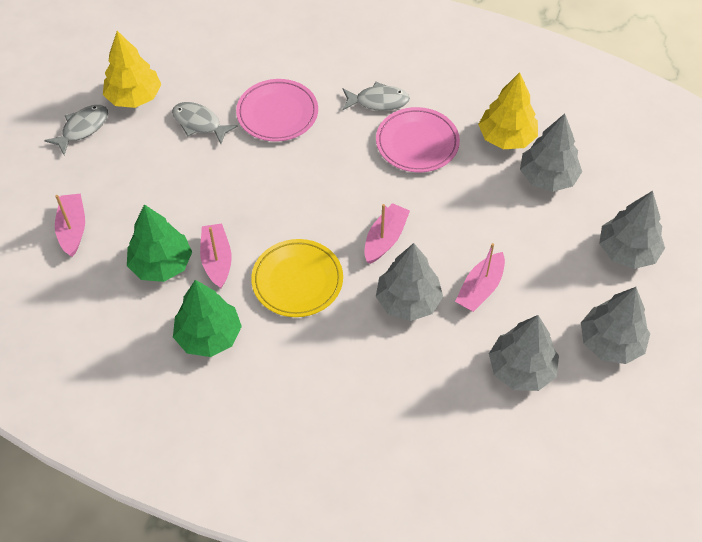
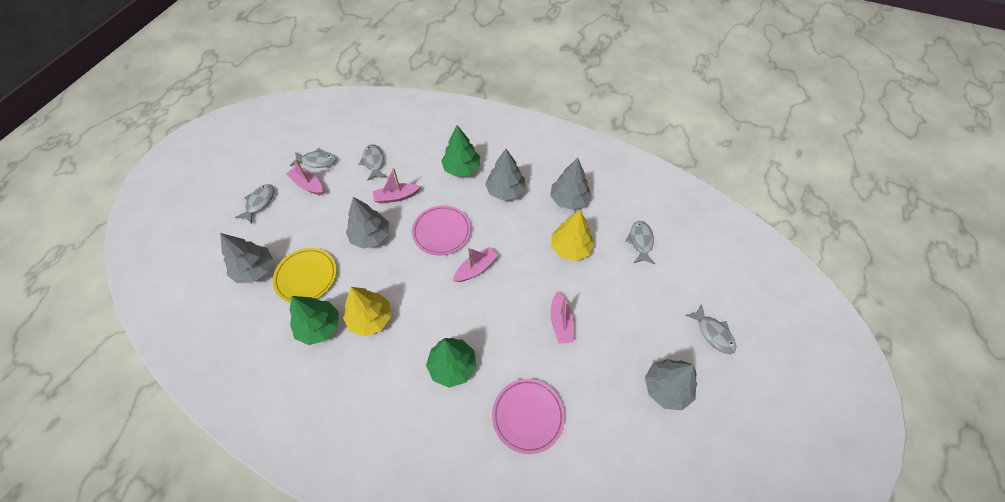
green tree: 2 -> 3
grey fish: 3 -> 5

